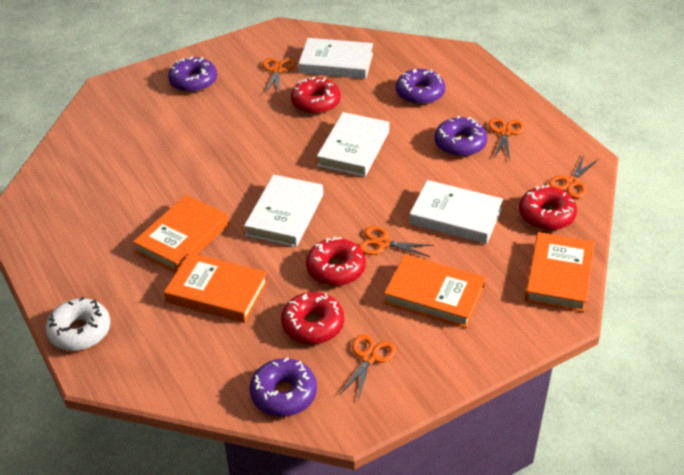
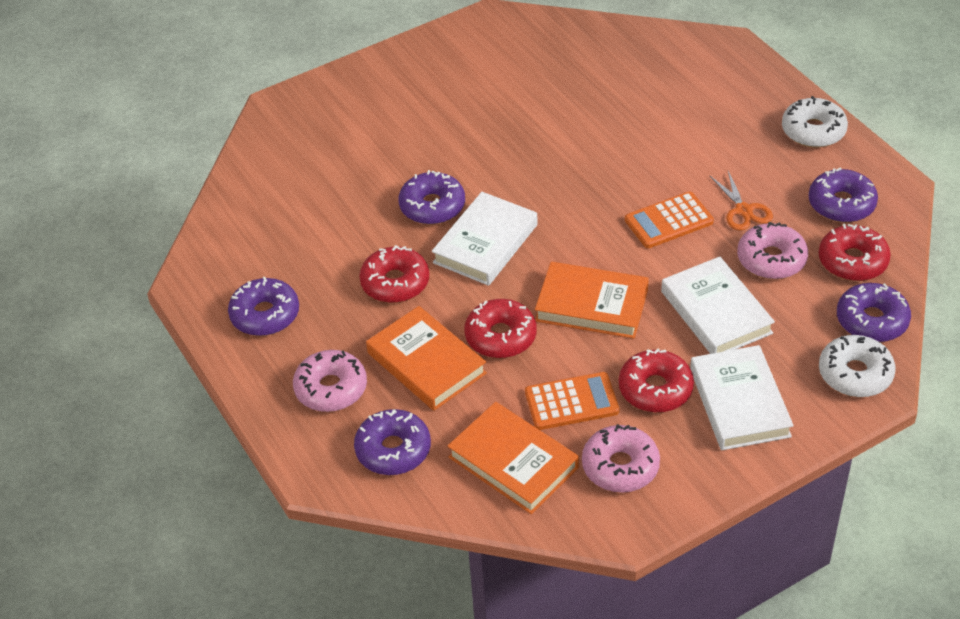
orange book: 4 -> 3
orange calculator: 0 -> 2
orange scissors: 5 -> 1
pink donut: 0 -> 3
purple donut: 4 -> 5
white book: 4 -> 3
white donut: 1 -> 2

